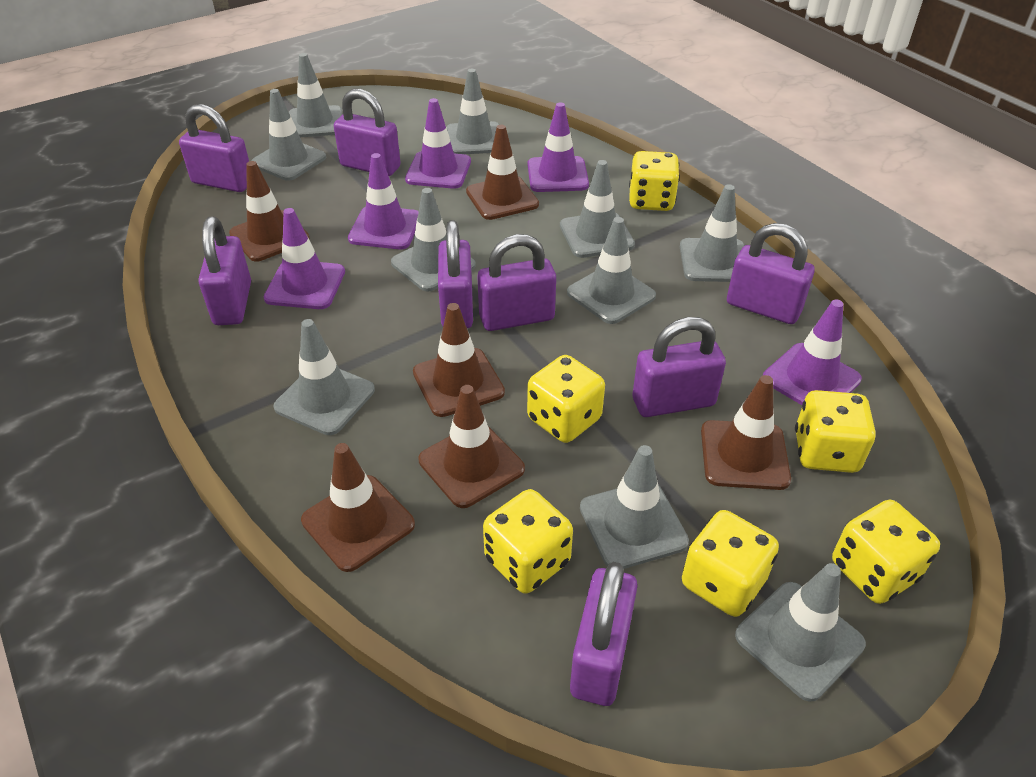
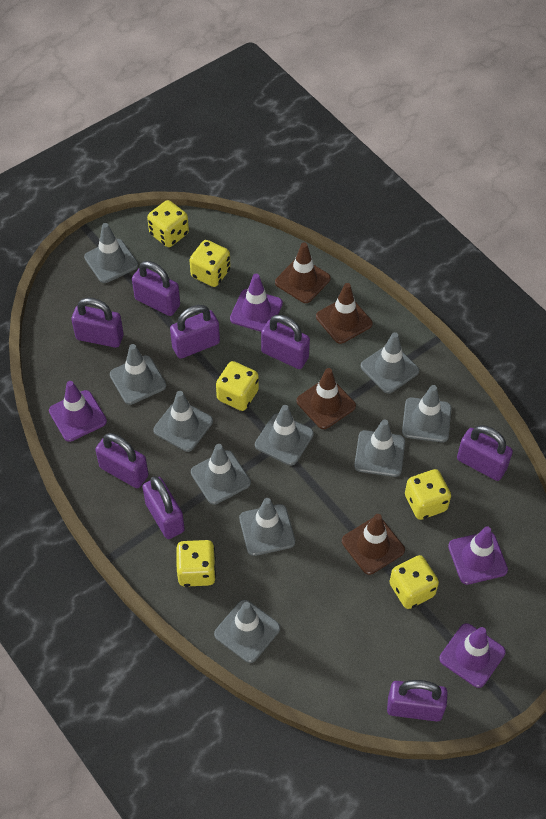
brown traffic cone: 6 -> 4
purple traffic cone: 5 -> 4

